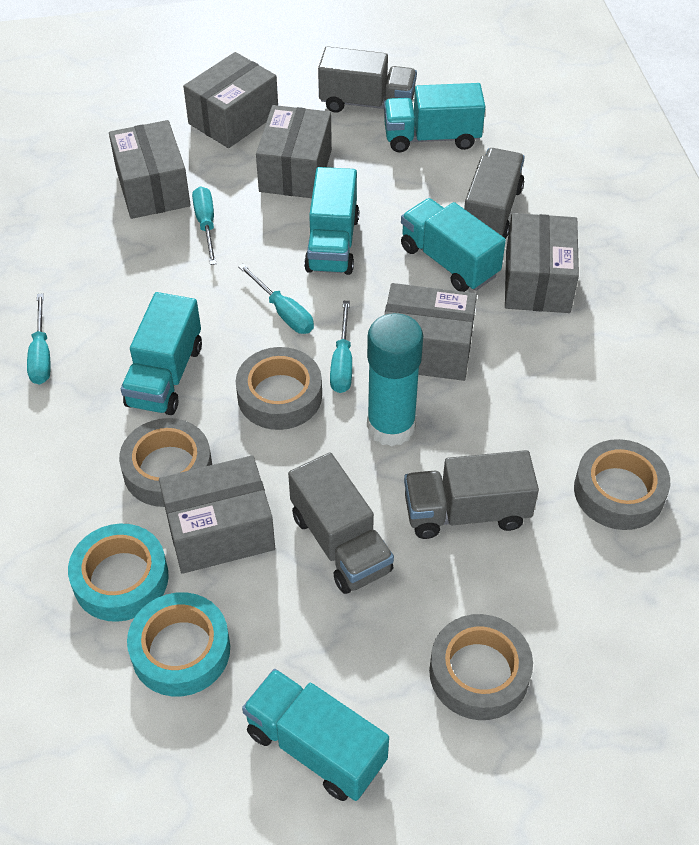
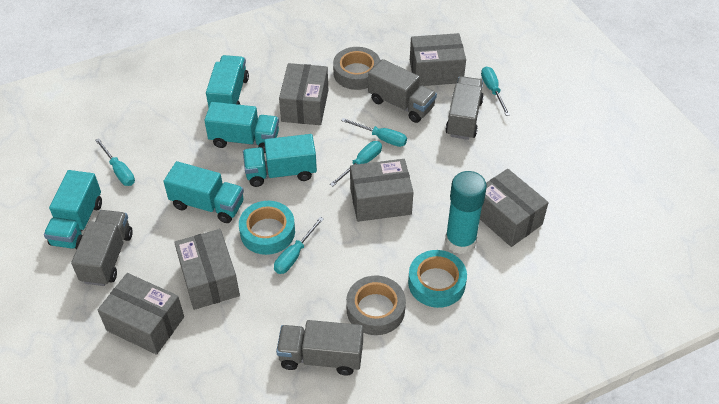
grey tape: 4 -> 2
turquoise screwdriver: 4 -> 5

